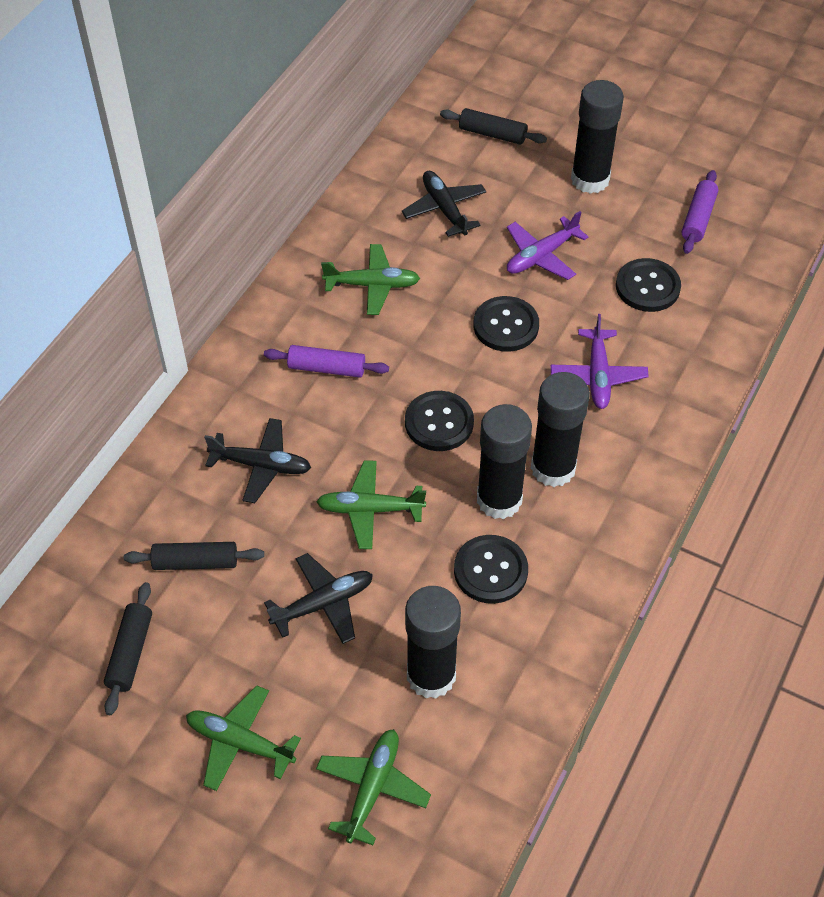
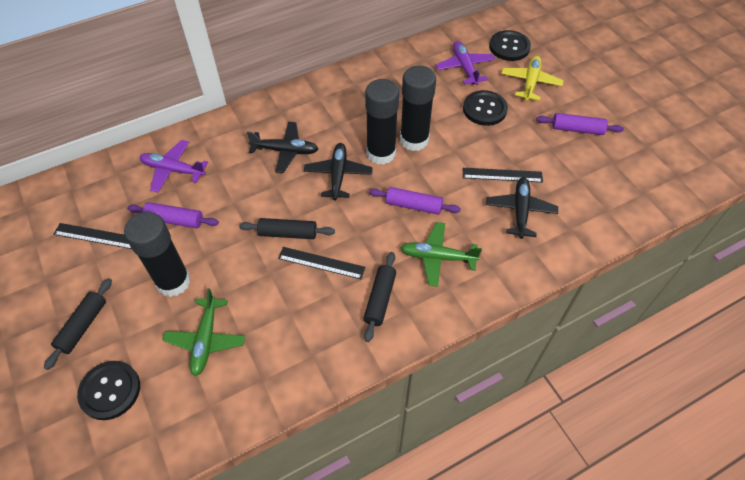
black button: 4 -> 3
black glue stick: 4 -> 3
black ruler: 0 -> 3
green plane: 4 -> 2
purple rolling pin: 2 -> 3
yellow plane: 0 -> 1

